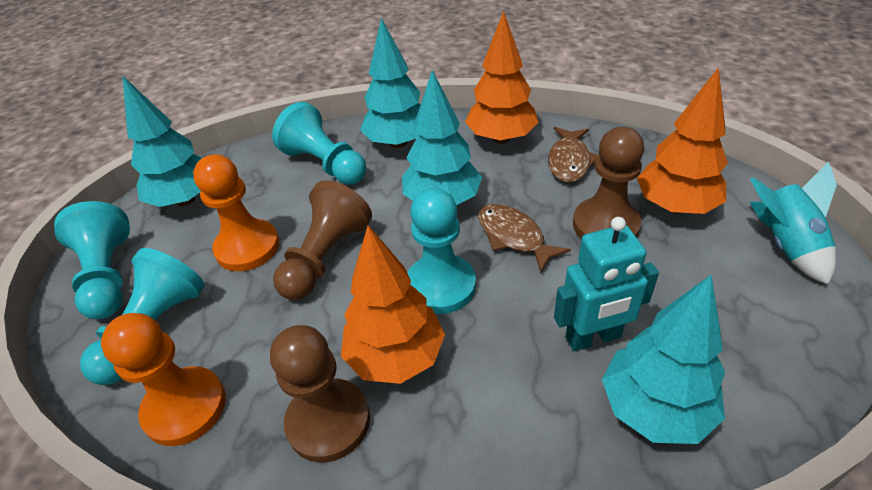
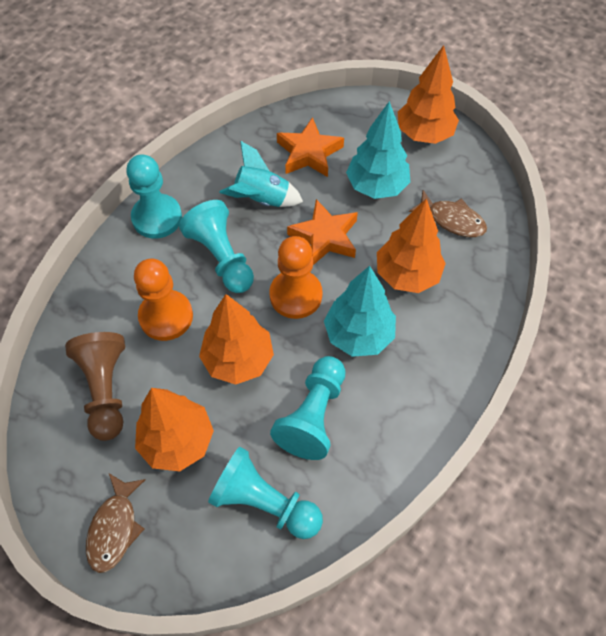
brown pawn: 3 -> 1
orange star: 0 -> 2
orange tree: 3 -> 4
turquoise robot: 1 -> 0
turquoise tree: 4 -> 2

